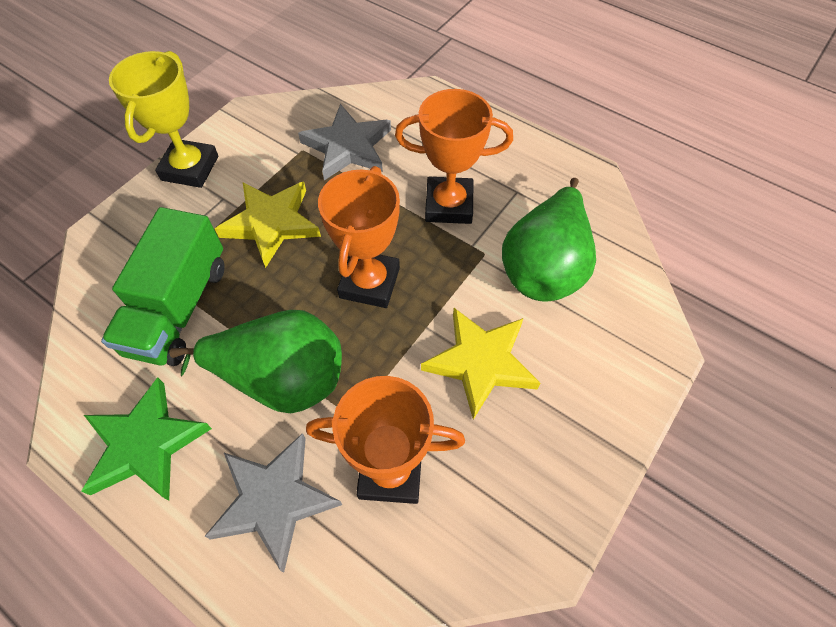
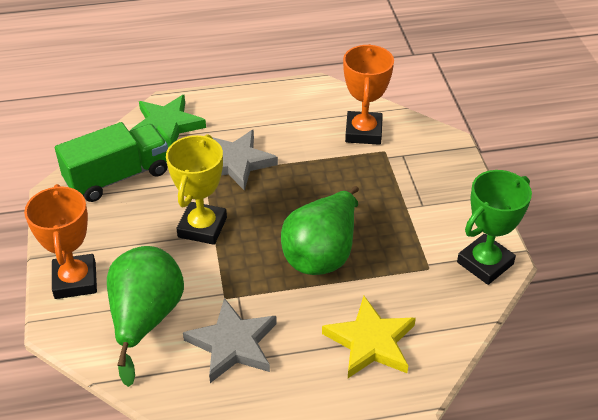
green trophy: 0 -> 1
orange trophy: 3 -> 2
yellow star: 2 -> 1

